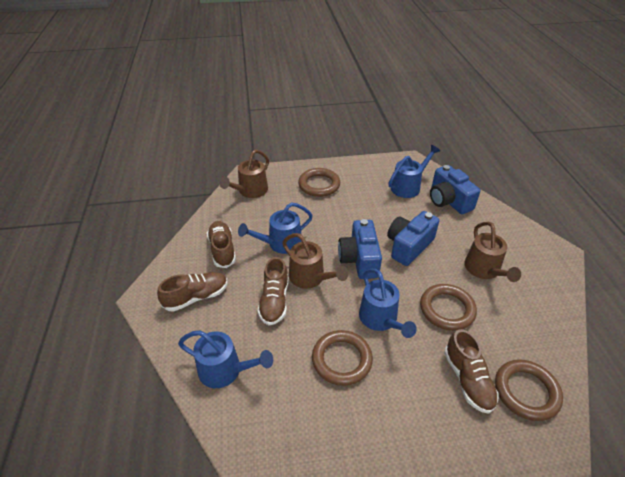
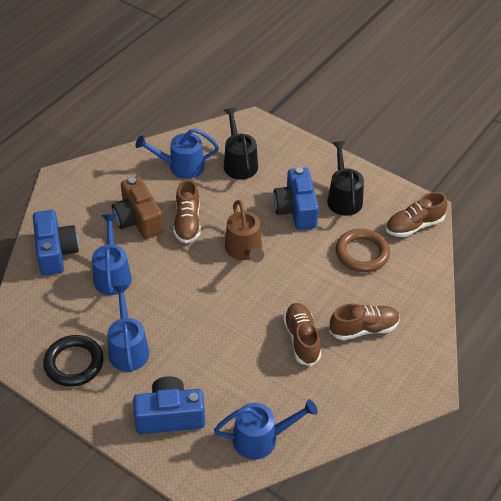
black ring: 0 -> 1
black watering can: 0 -> 2
brown camera: 0 -> 1
brown ring: 4 -> 1
brown watering can: 3 -> 1

